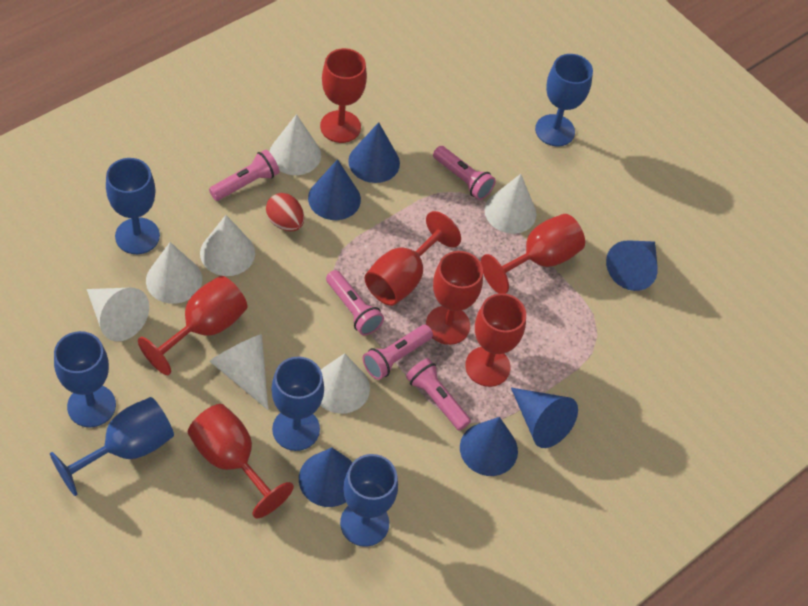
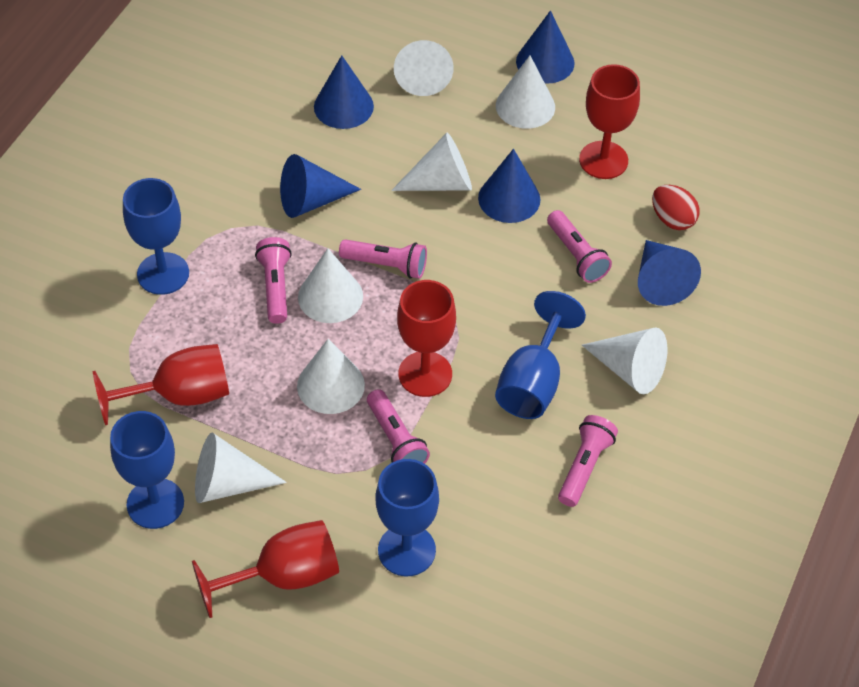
blue cone: 6 -> 5
blue goblet: 6 -> 4
red goblet: 7 -> 4

